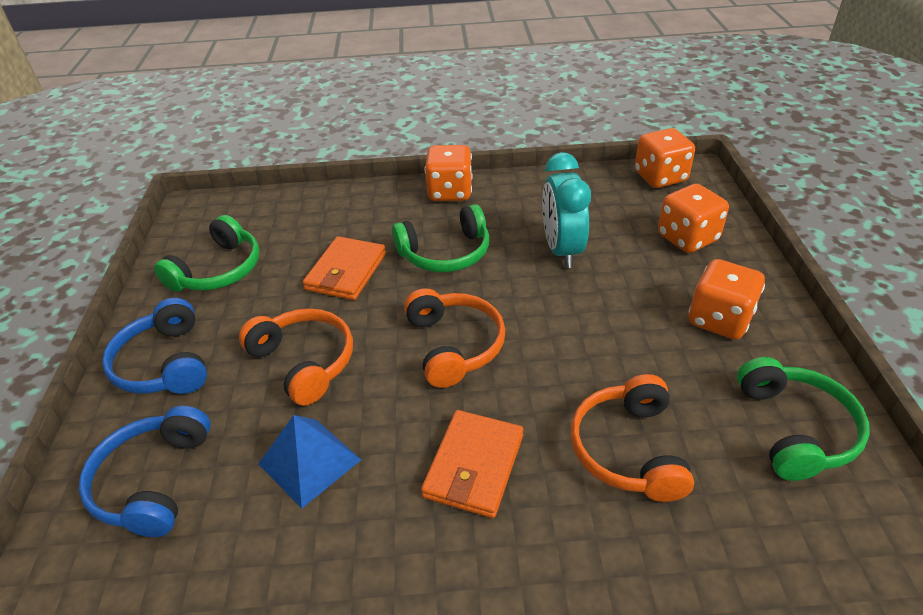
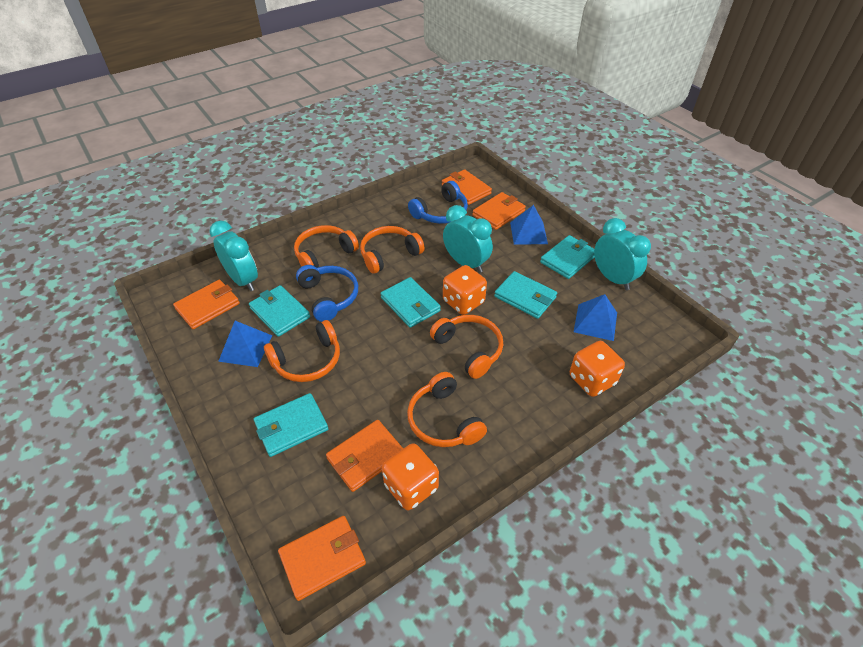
blue pyramid: 1 -> 3
green headphones: 3 -> 0
orange dice: 4 -> 3
orange headphones: 3 -> 5
orange wallet: 2 -> 5
turquoise clock: 1 -> 3
turquoise wallet: 0 -> 5

